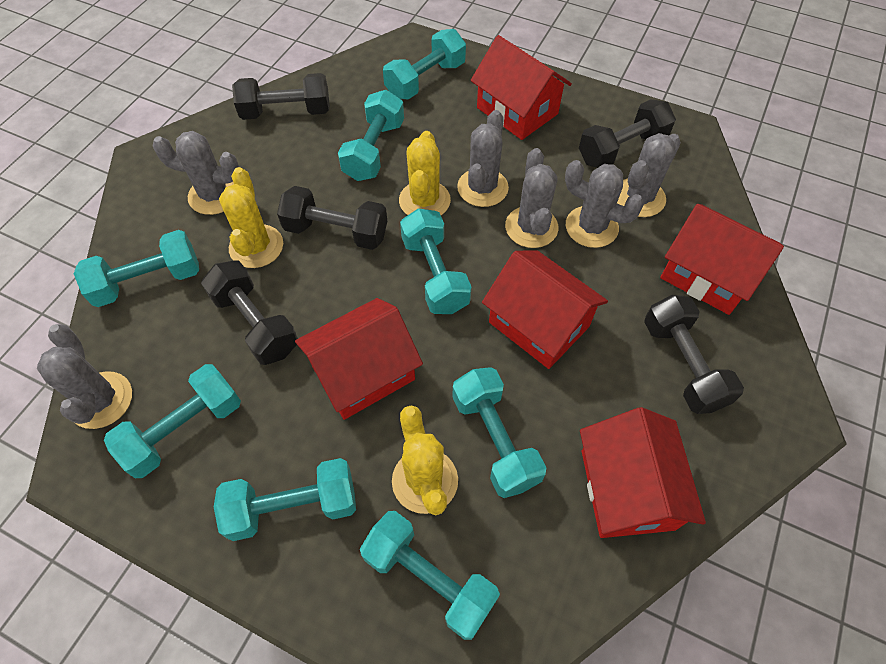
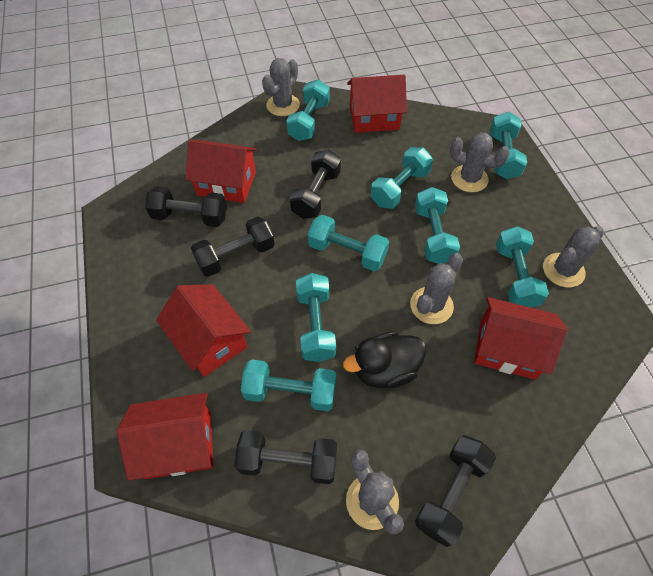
black duck: 0 -> 1
grey cactus: 6 -> 5
yellow cactus: 3 -> 0

